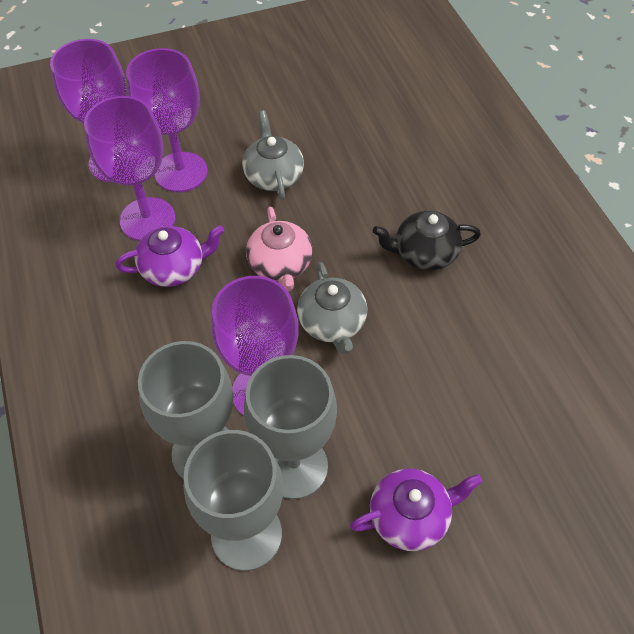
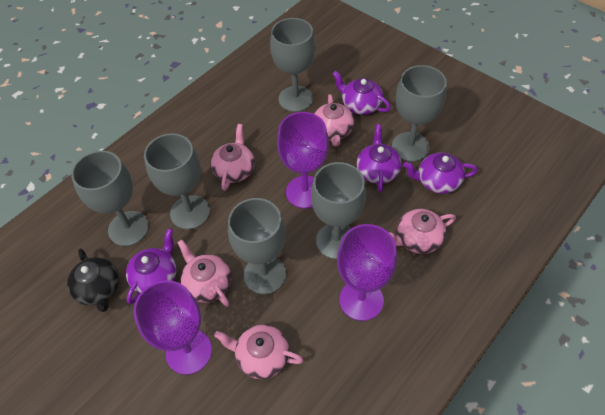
grey goblet: 3 -> 6
grey teapot: 2 -> 0
pink teapot: 1 -> 5
purple goblet: 4 -> 3
purple teapot: 2 -> 4

